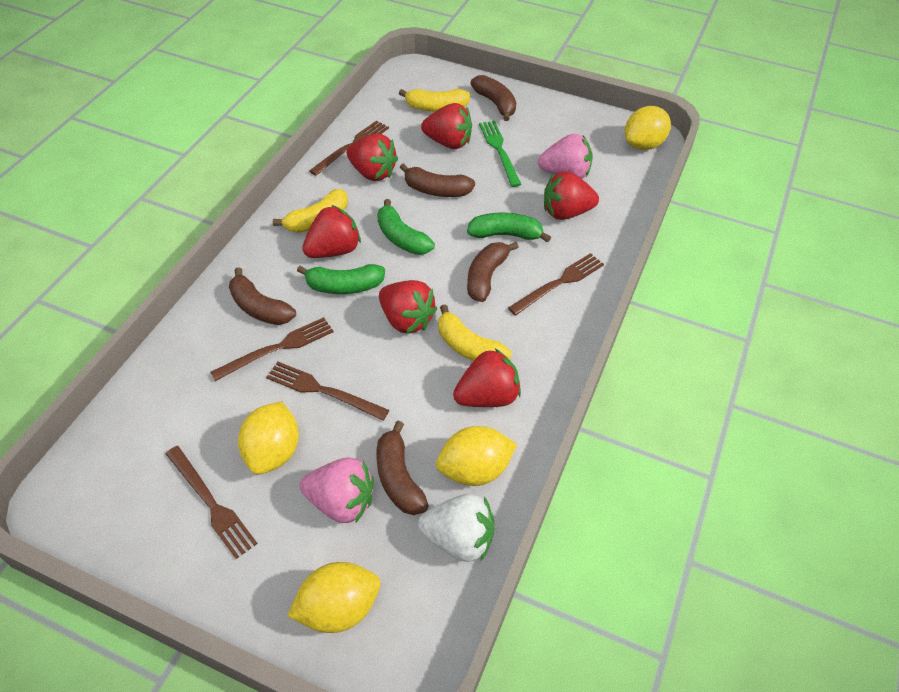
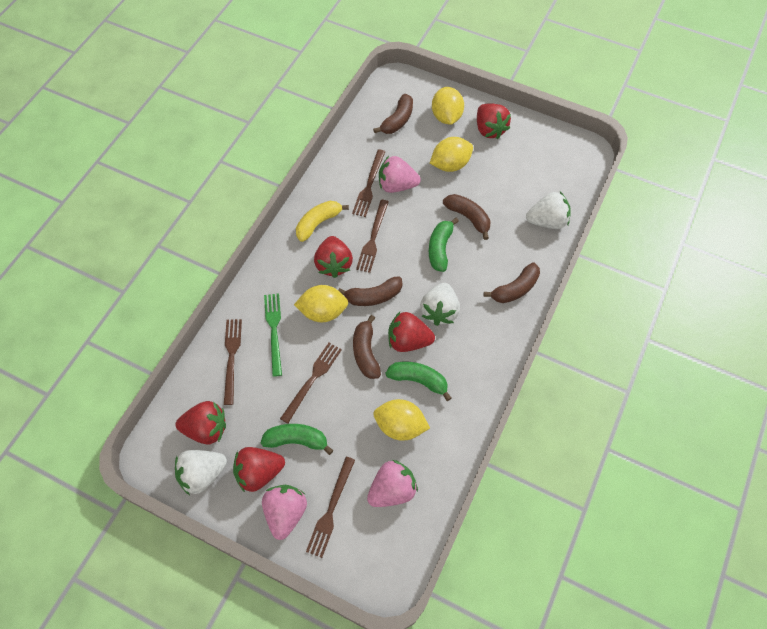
pink strawberry: 2 -> 3
red strawberry: 6 -> 5
white strawberry: 1 -> 3
yellow banana: 3 -> 1

